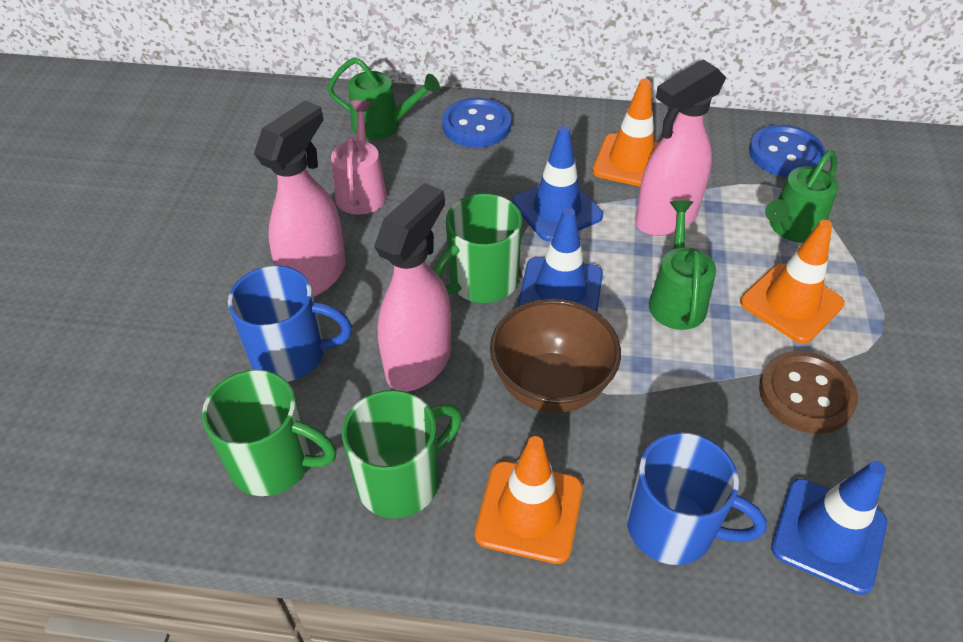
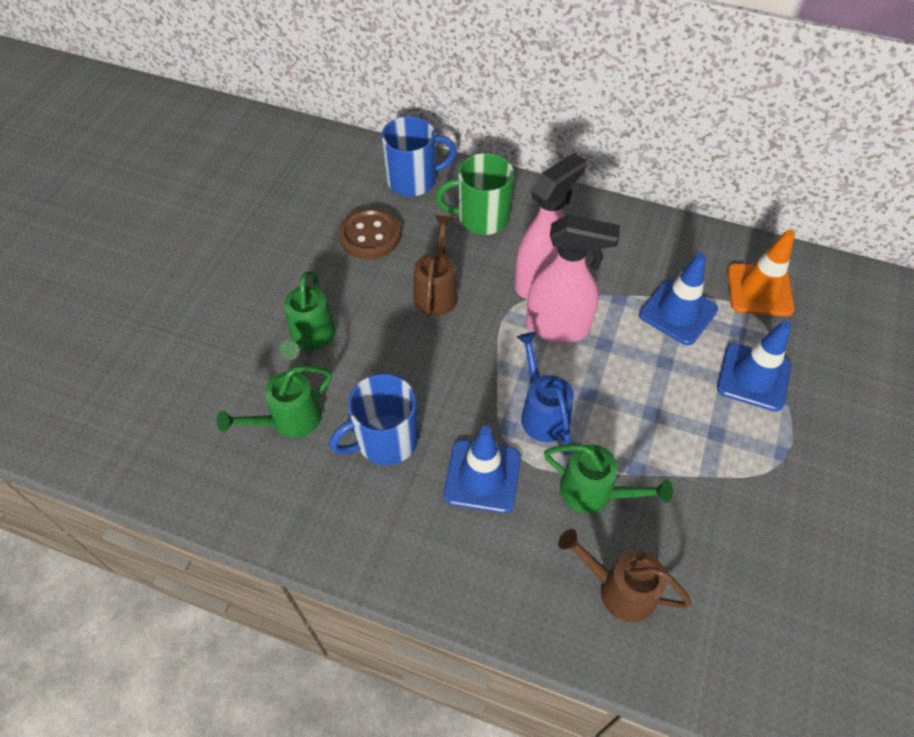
blue button: 2 -> 0
blue watering can: 0 -> 1
brown bowl: 1 -> 0
brown watering can: 0 -> 2
green mug: 3 -> 1
orange traffic cone: 3 -> 1
pink spray bottle: 3 -> 2
pink watering can: 1 -> 0

